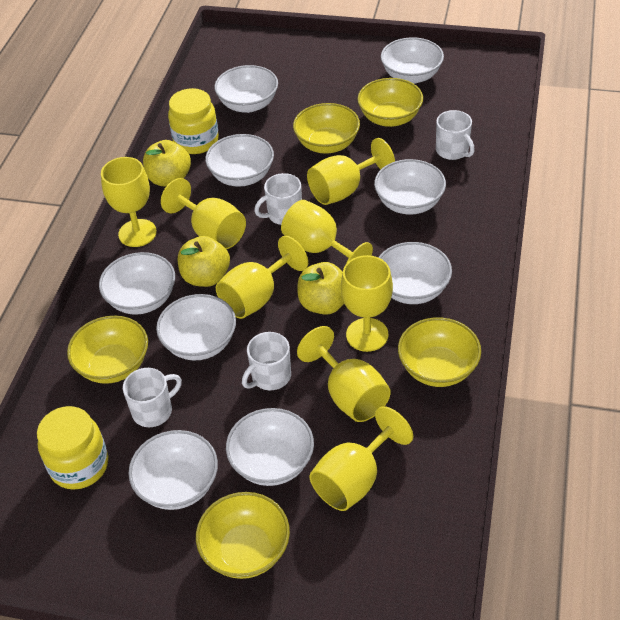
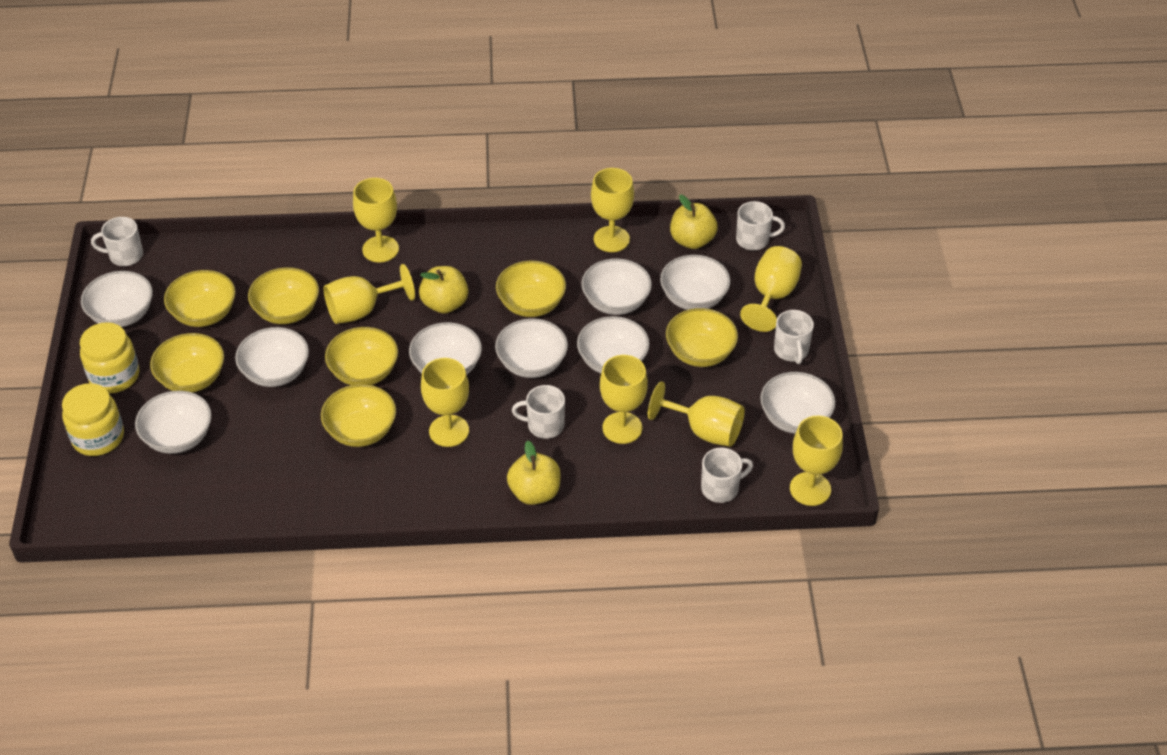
white mug: 4 -> 5
yellow bowl: 5 -> 7

